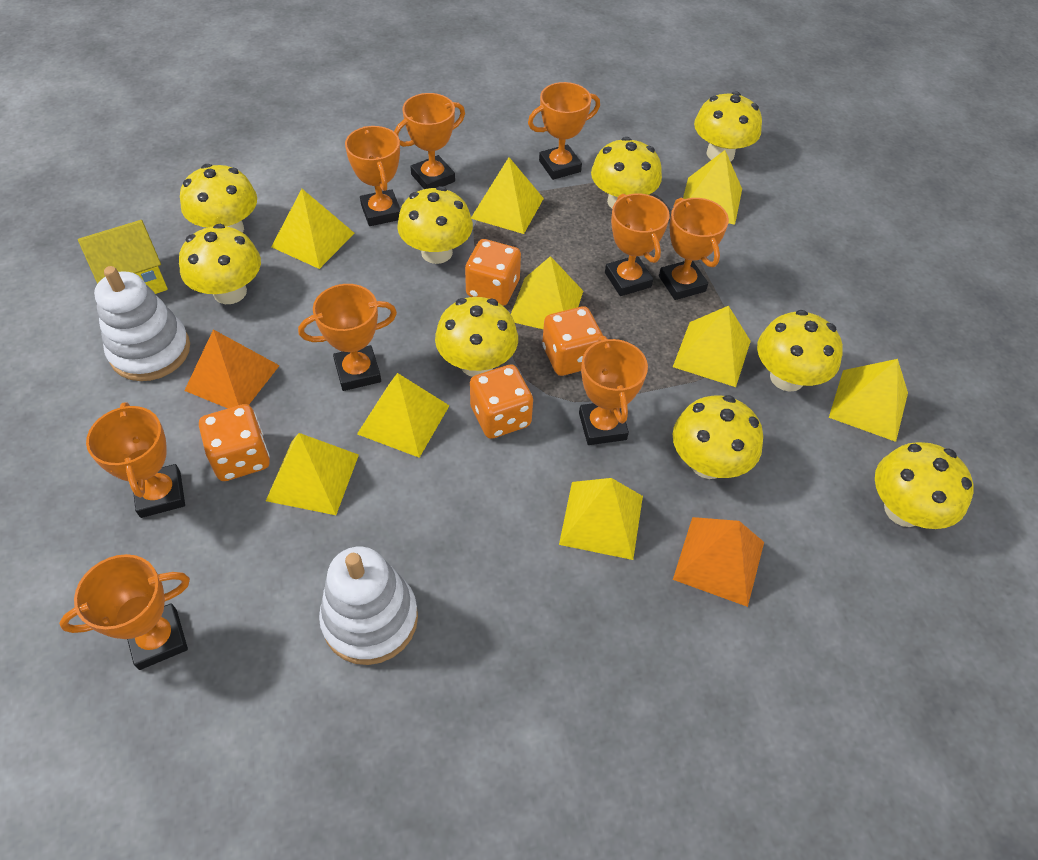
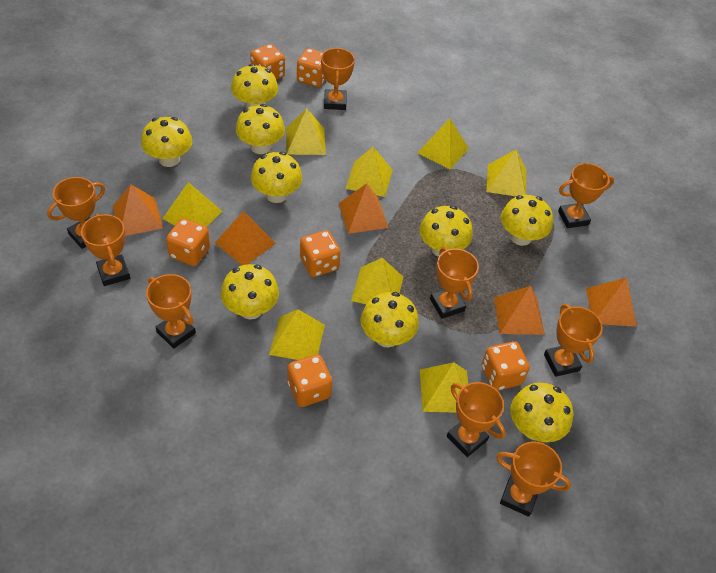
orange dice: 4 -> 6
orange pyramid: 2 -> 5
white stacking toy: 2 -> 0
yellow house: 1 -> 0
yellow pyramid: 9 -> 8

